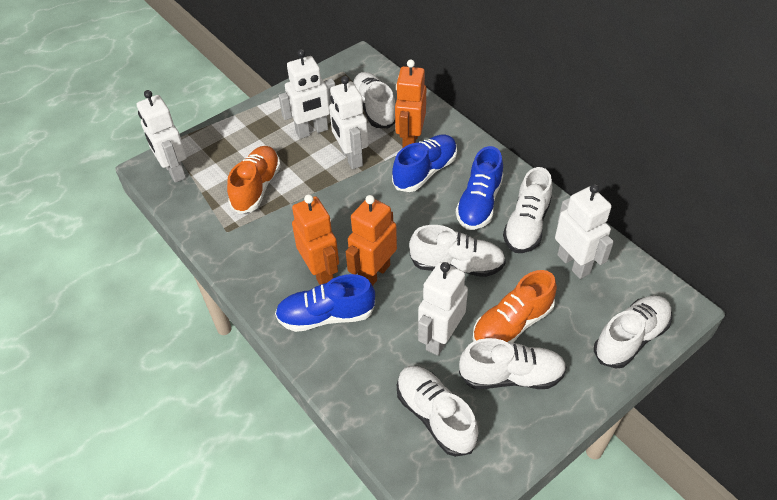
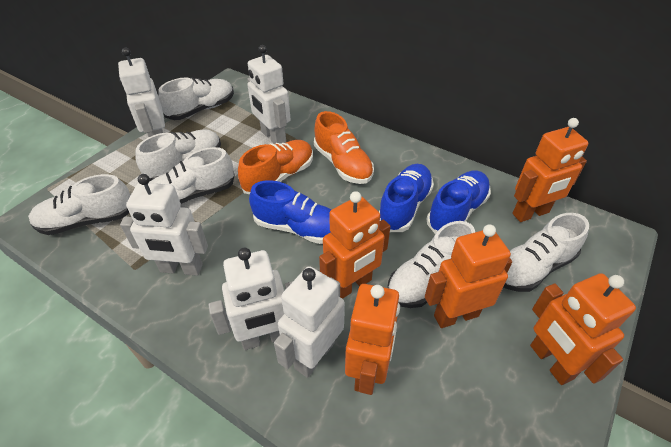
orange robot: 3 -> 5

